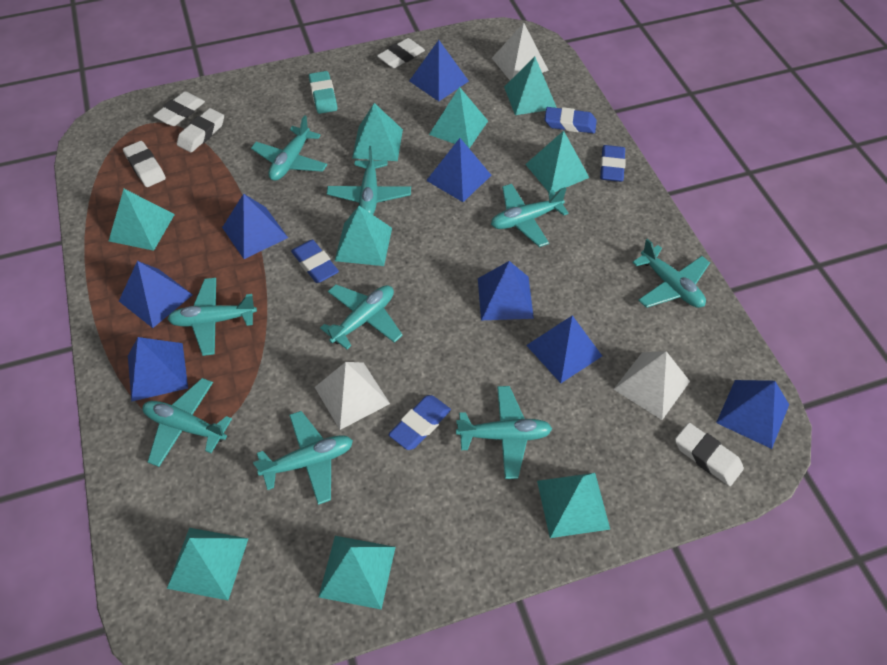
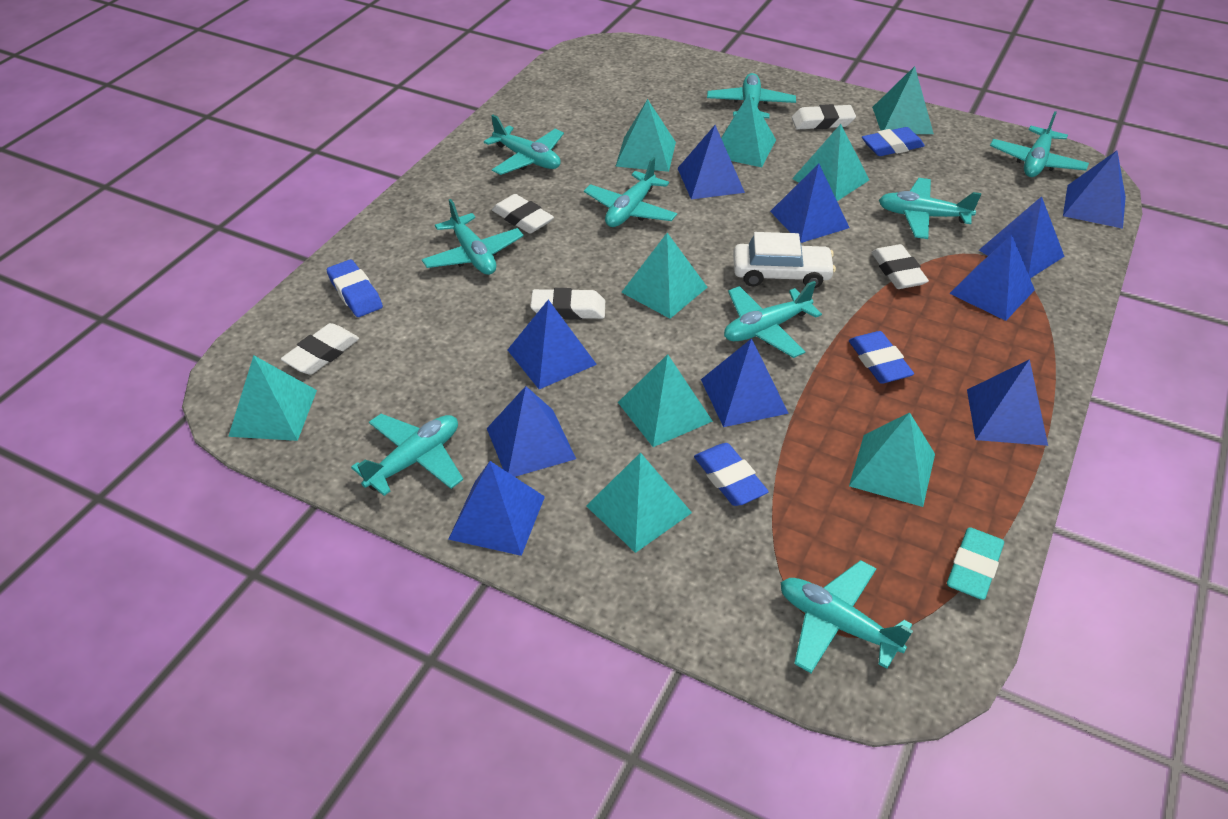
blue pyramid: 8 -> 10
white car: 0 -> 1
white pyramid: 3 -> 0

